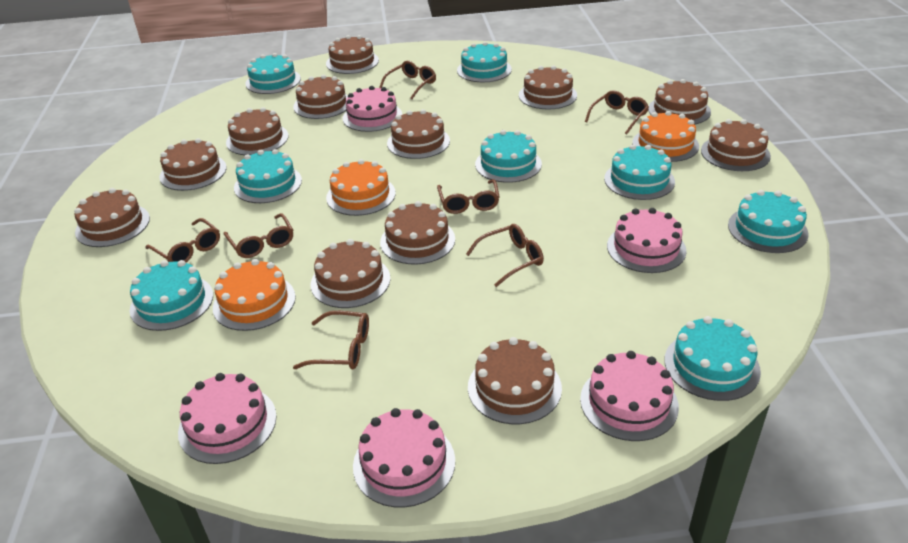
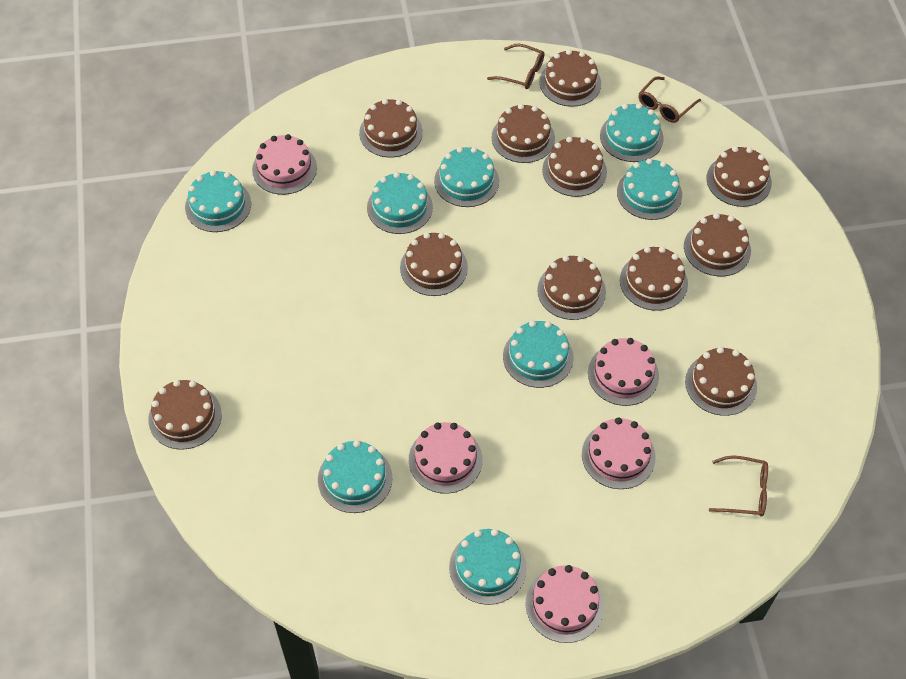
brown cake: 12 -> 11
brown glasses: 7 -> 3
orange cake: 3 -> 0

